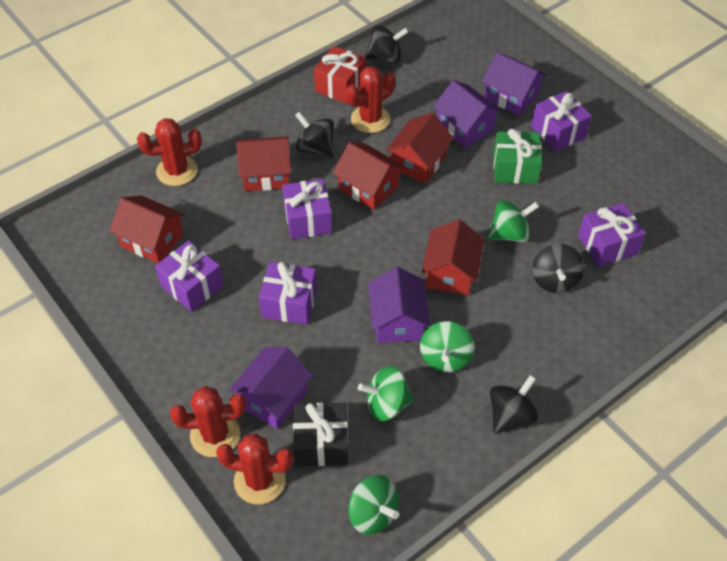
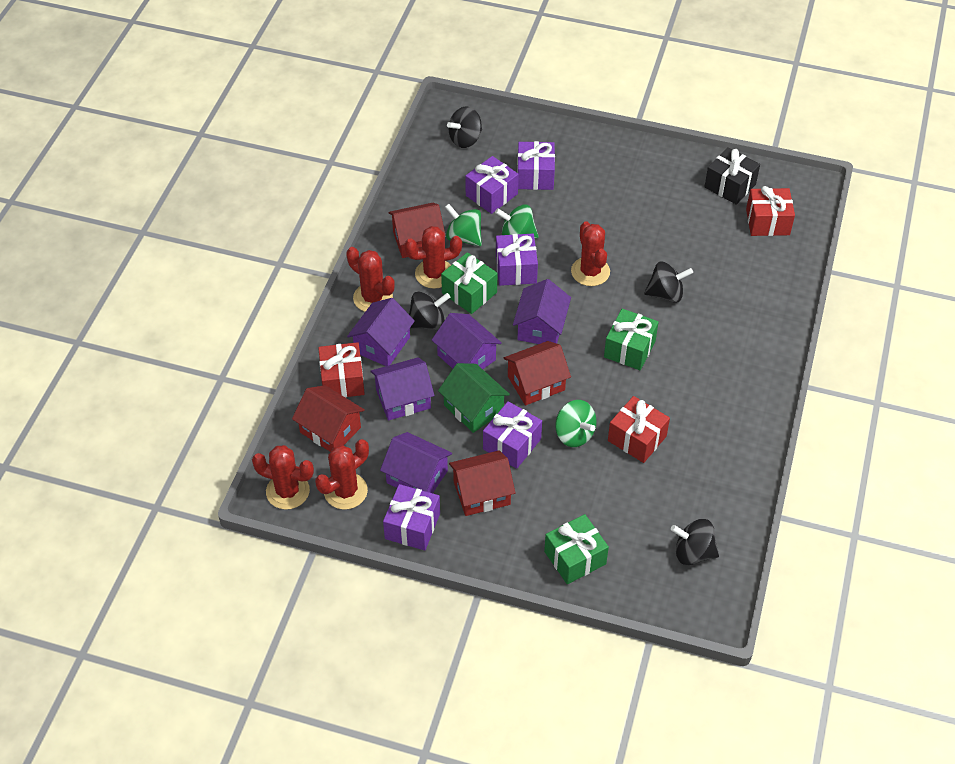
green gift: 1 -> 3
green house: 0 -> 1
green spinning top: 4 -> 3
purple house: 4 -> 5
red cactus: 4 -> 5
red gift: 1 -> 3
red house: 5 -> 4

